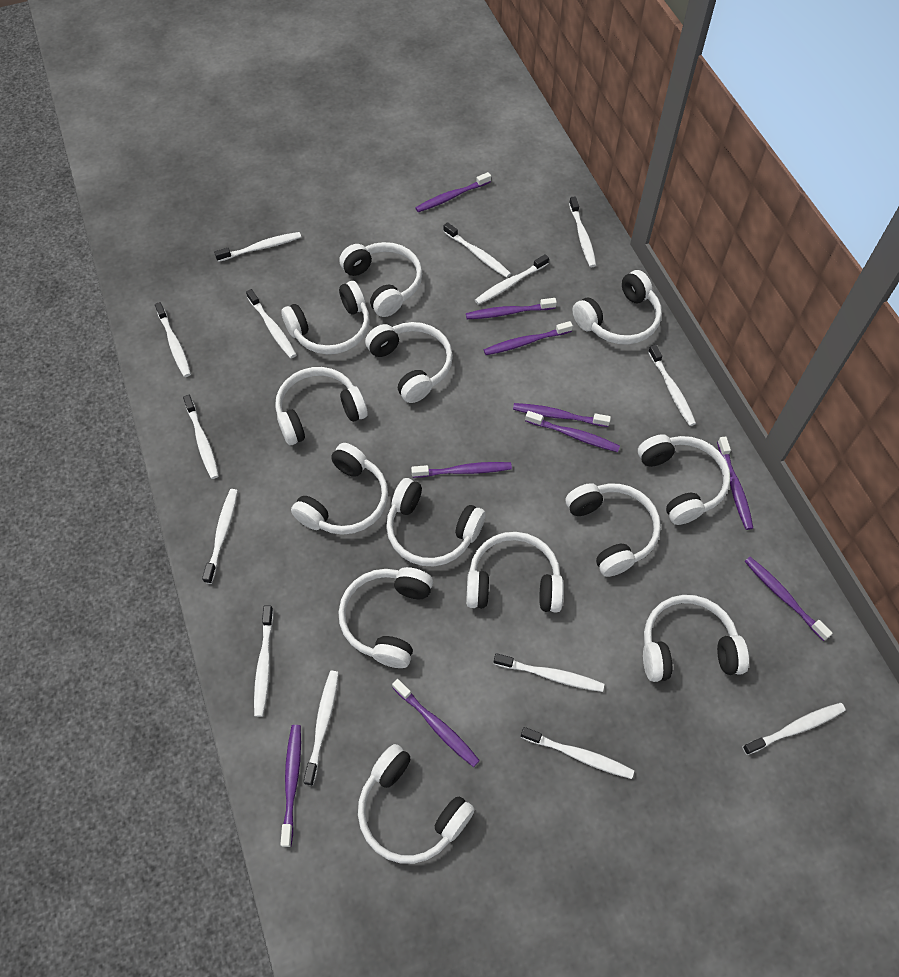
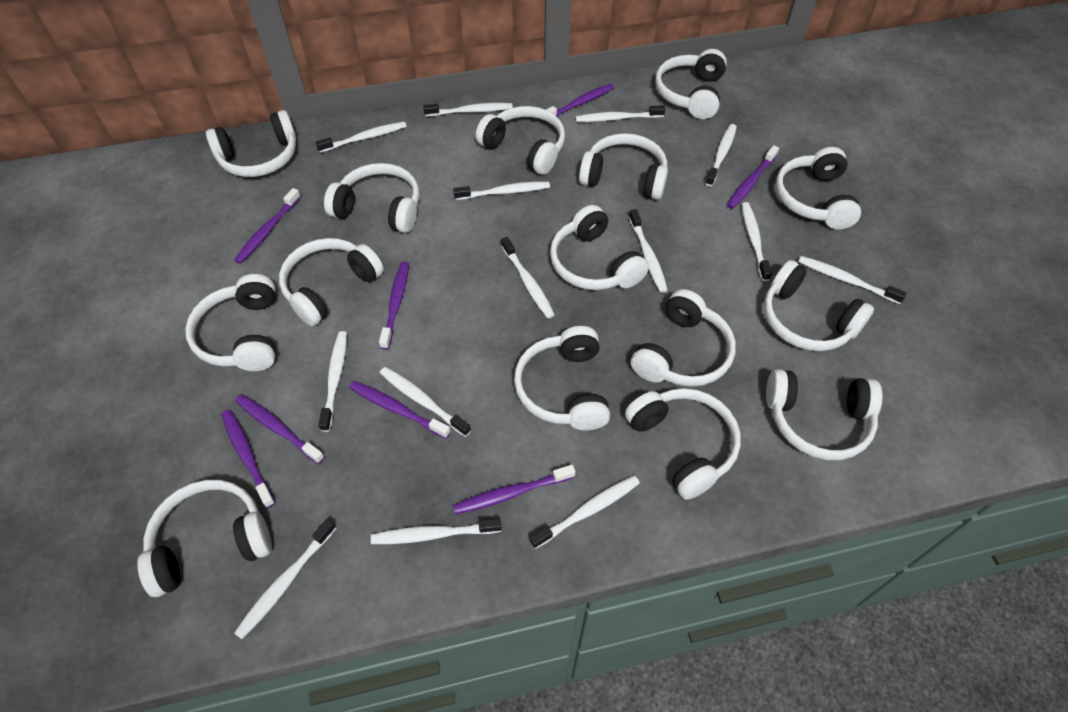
purple toothbrush: 10 -> 8
white headphones: 13 -> 15

